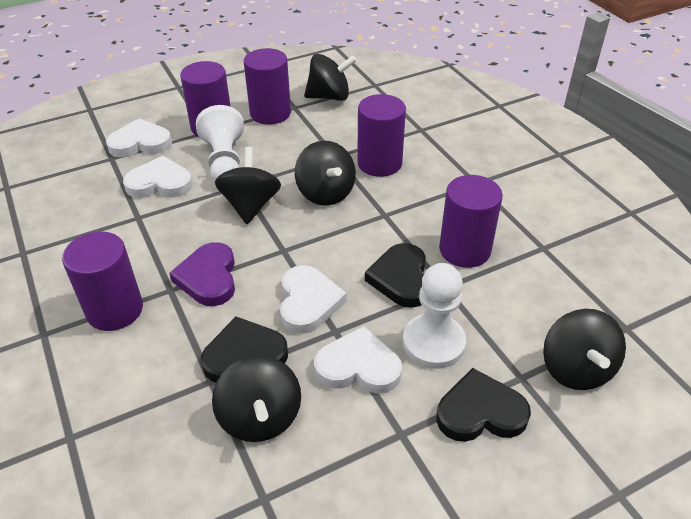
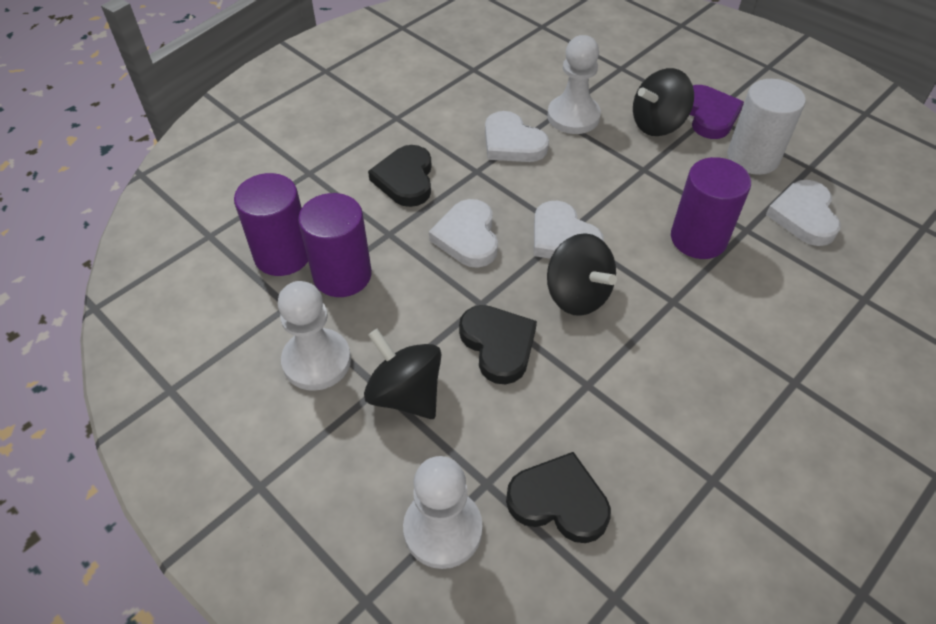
black spinning top: 5 -> 3
purple cylinder: 5 -> 3
white cylinder: 0 -> 1
white pawn: 2 -> 3

